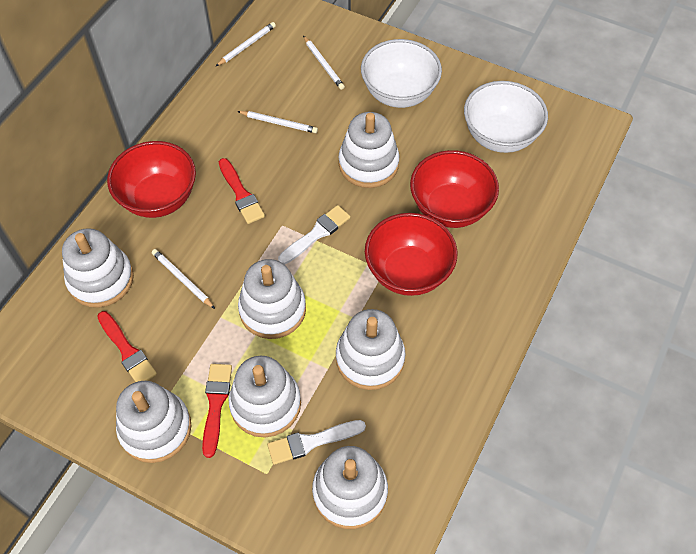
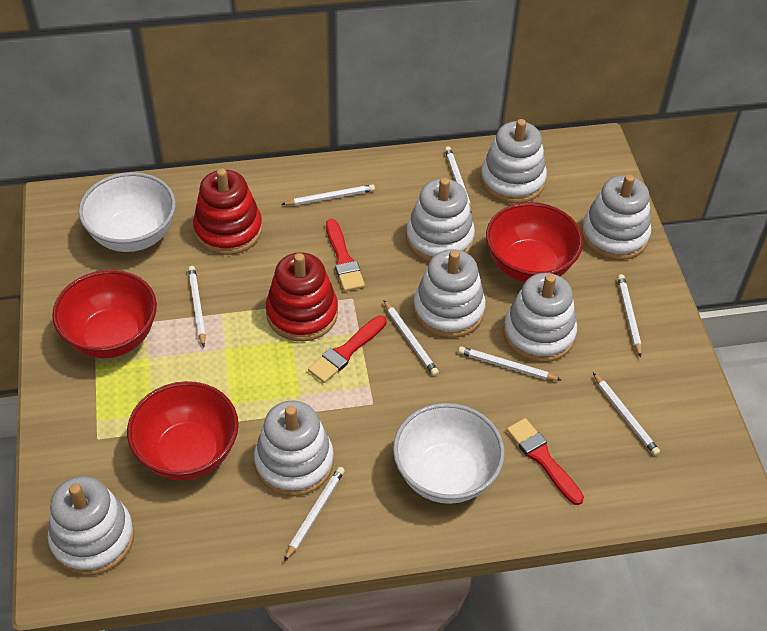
red stacking toy: 0 -> 2
white brush: 2 -> 0
white pencil: 4 -> 8

